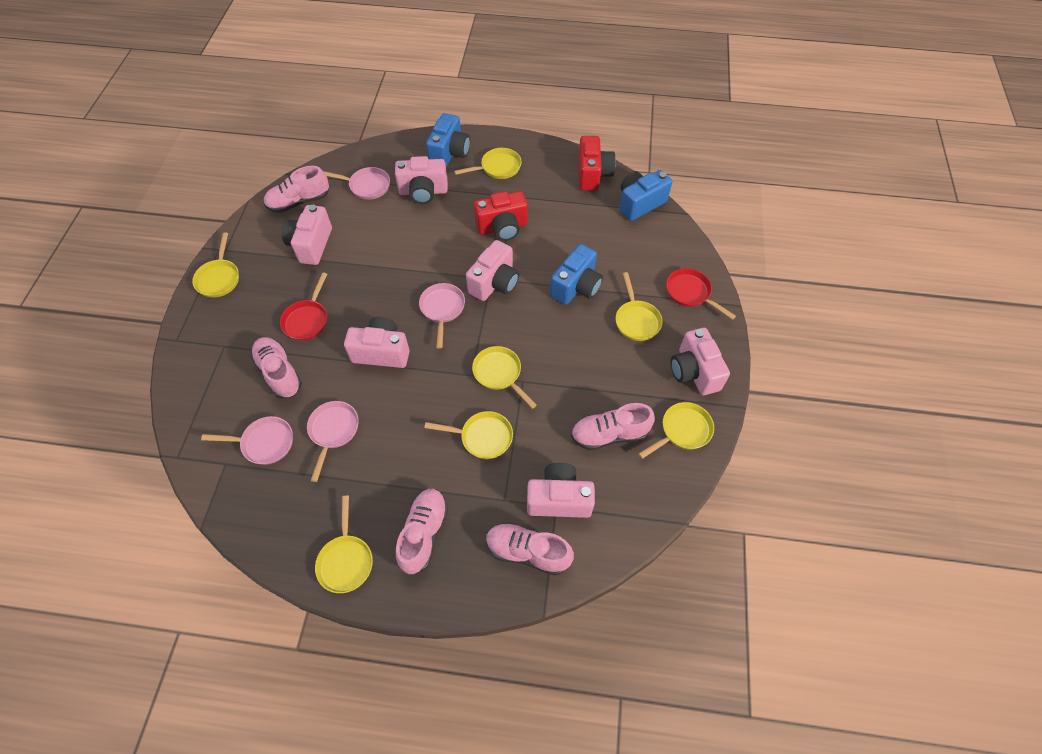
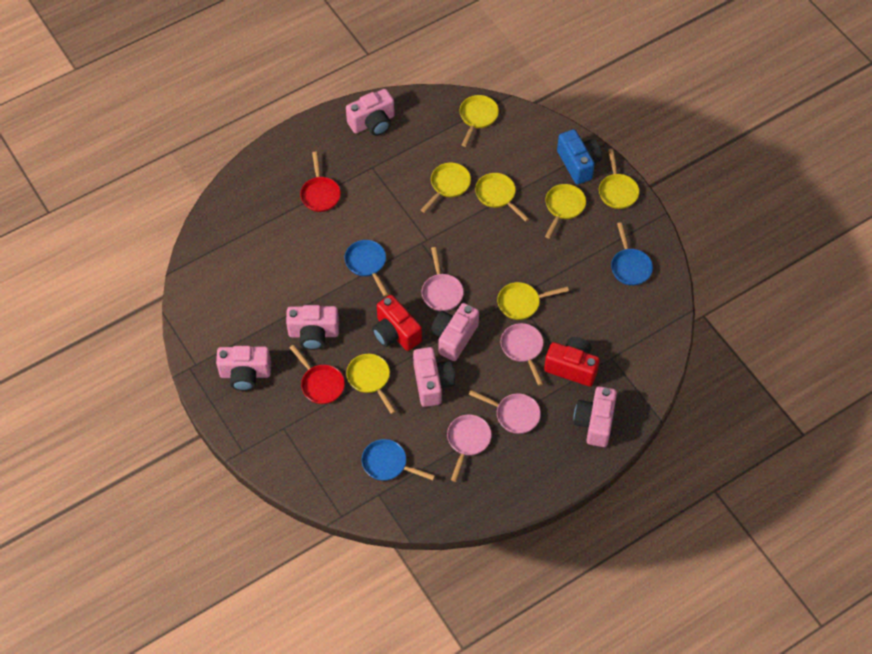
blue camera: 3 -> 1
blue pan: 0 -> 3
pink shoe: 5 -> 0

